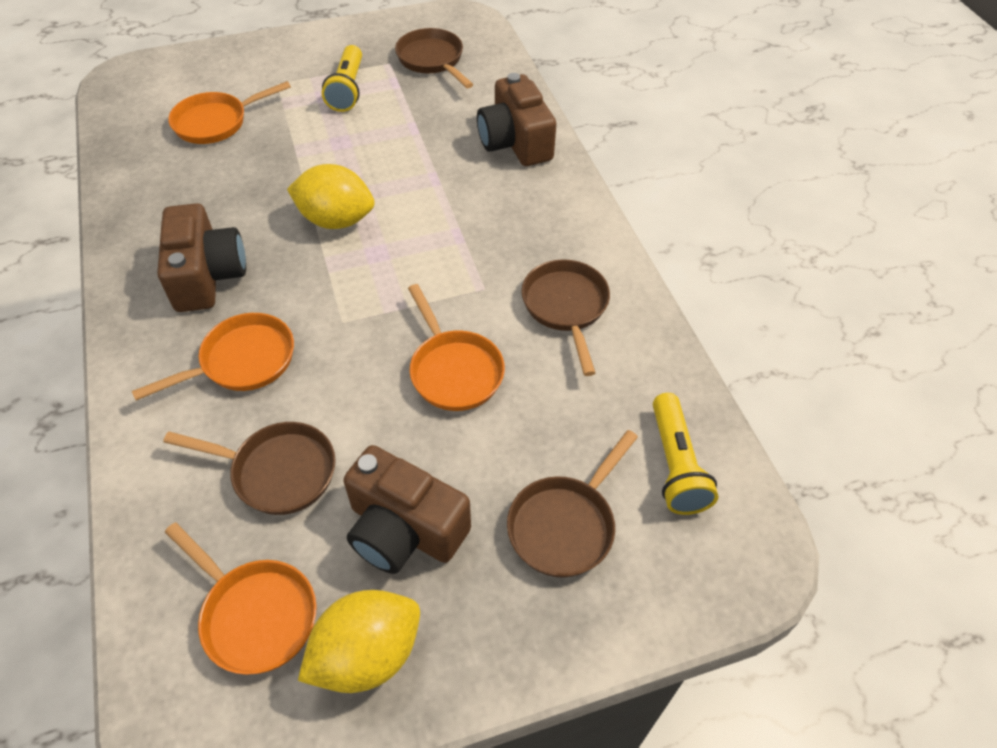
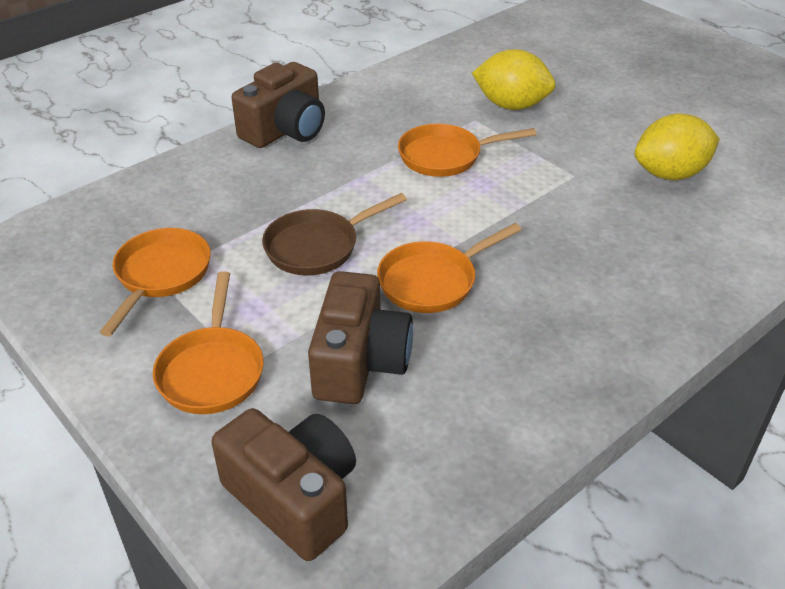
brown pan: 4 -> 1
yellow flashlight: 2 -> 0

